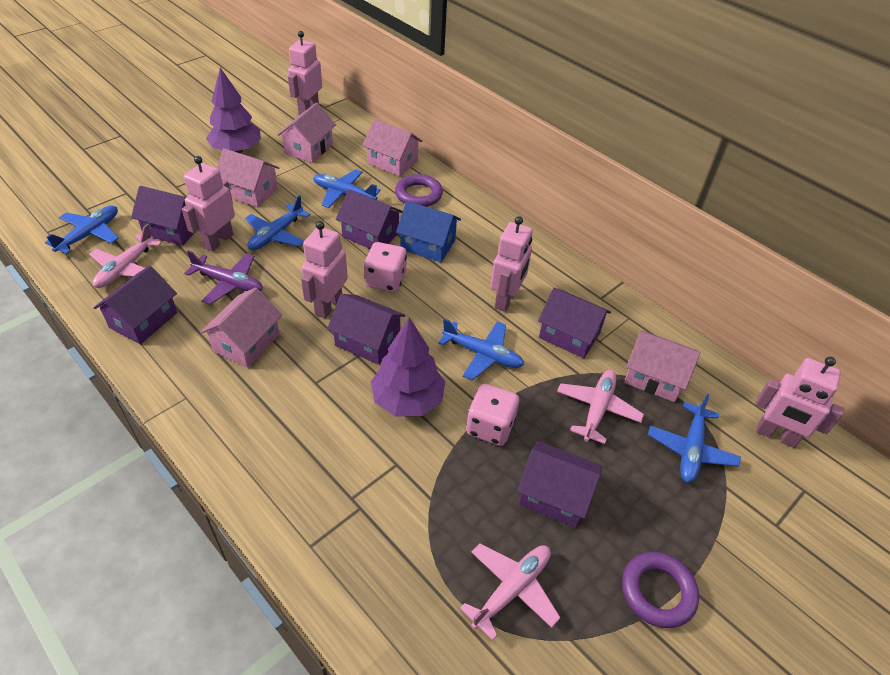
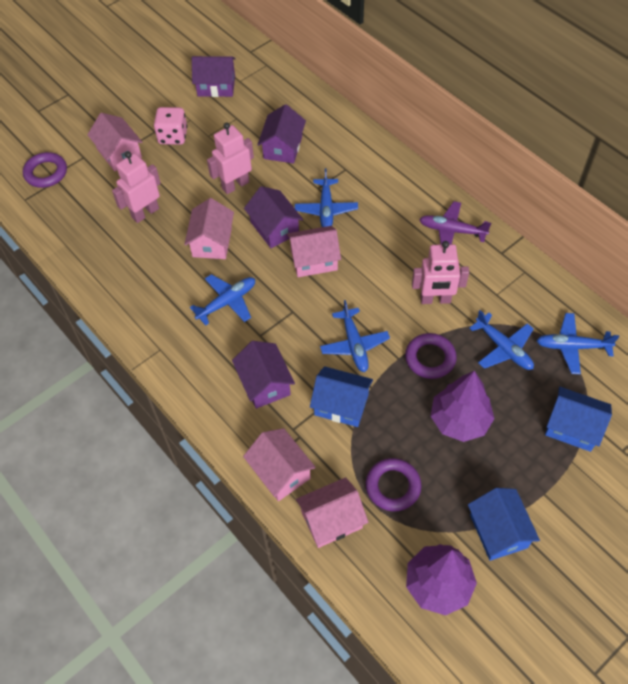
blue house: 1 -> 3
pink dice: 2 -> 1
pink plane: 3 -> 0
pink robot: 5 -> 3
purple house: 6 -> 4
purple ring: 2 -> 3

